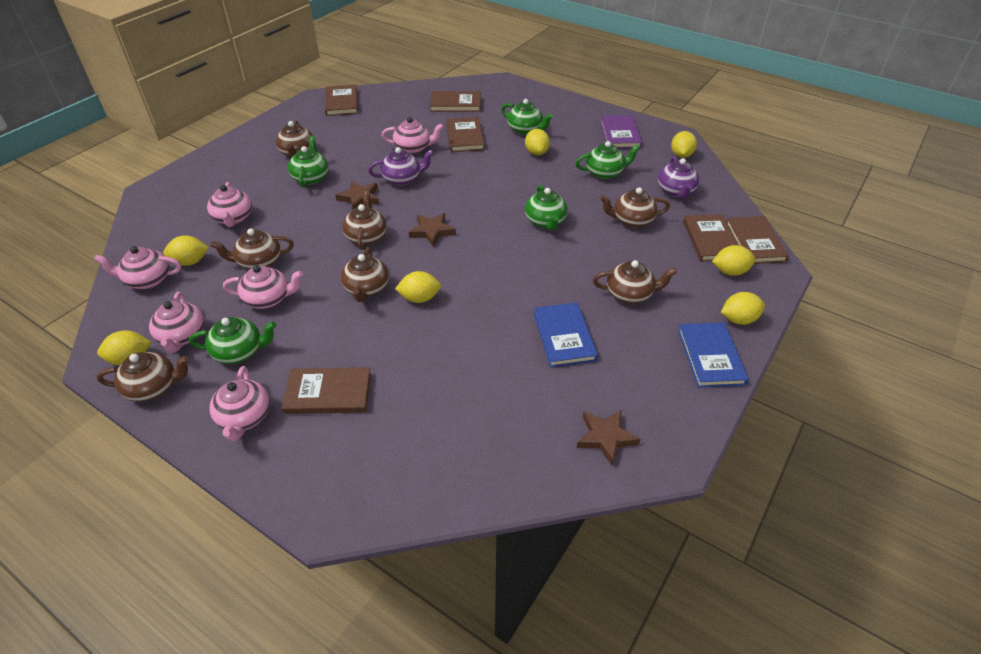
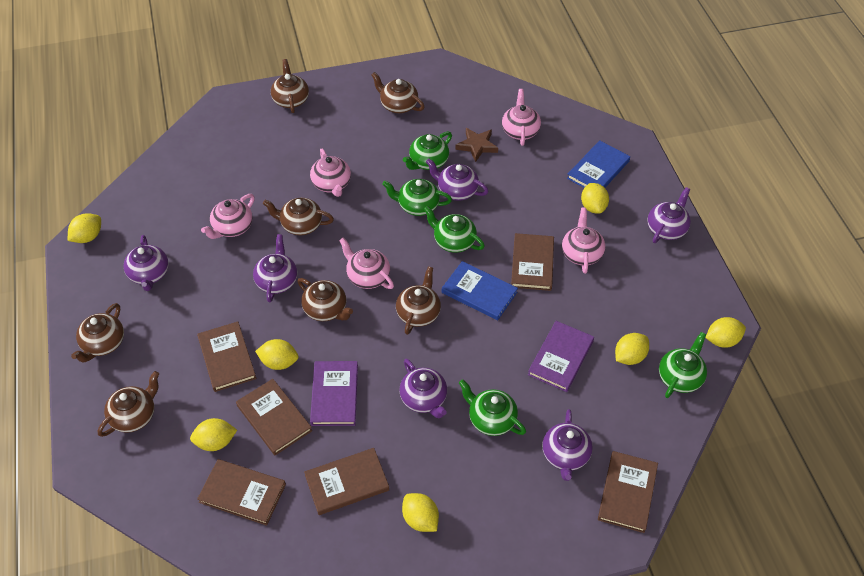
brown star: 3 -> 1
pink teapot: 6 -> 5
purple book: 1 -> 2
purple teapot: 2 -> 6

